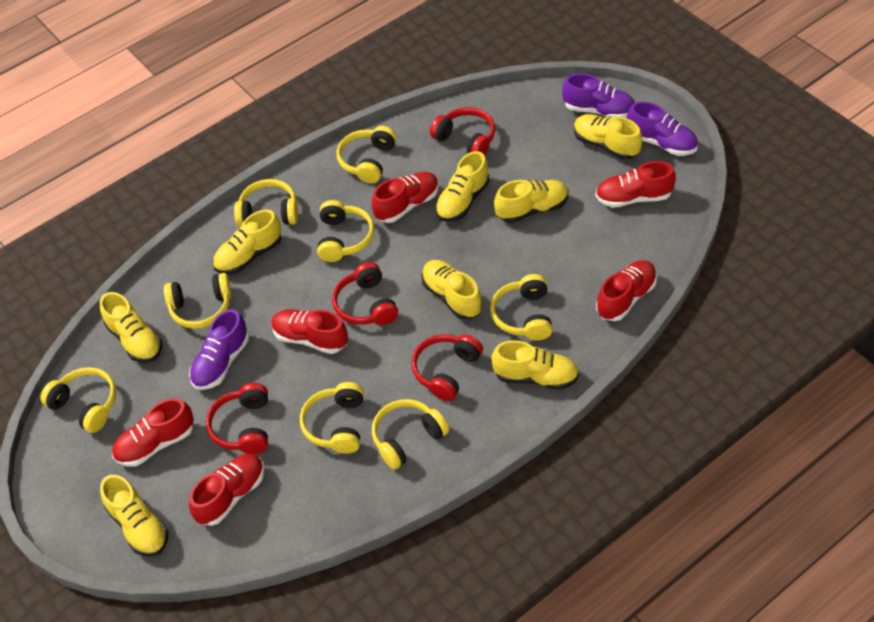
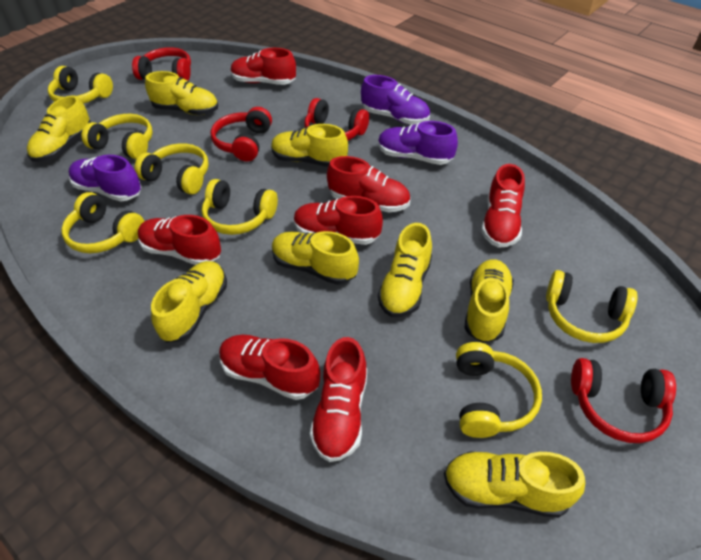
red shoe: 6 -> 7
yellow headphones: 8 -> 7

